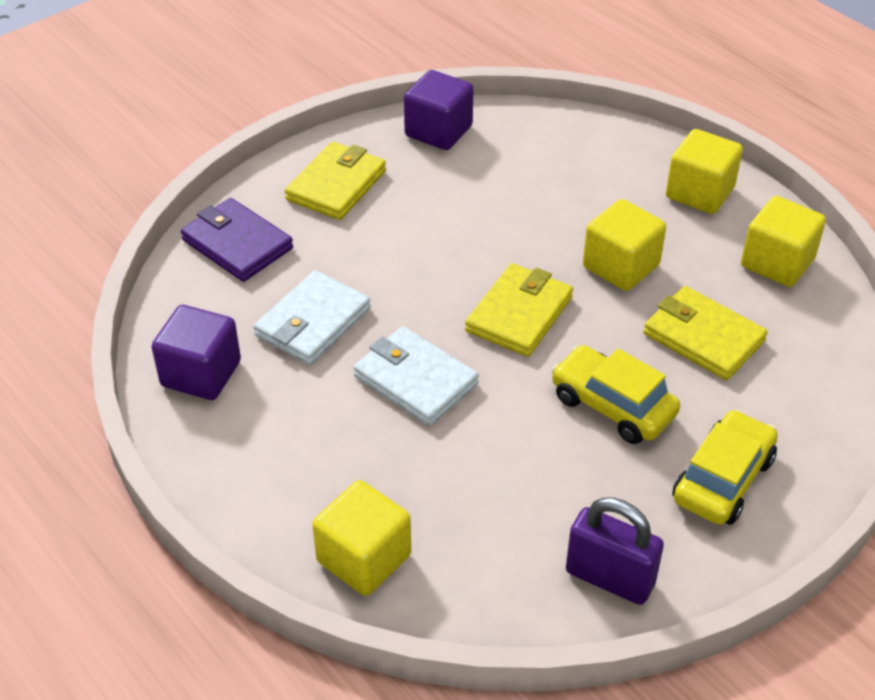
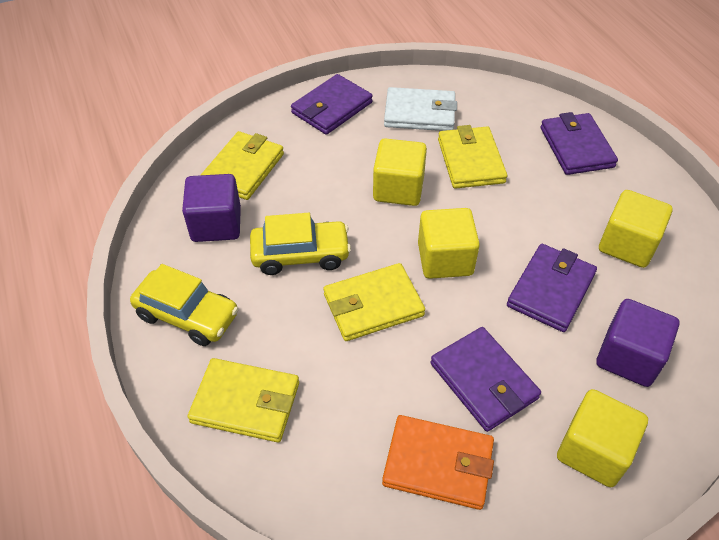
orange wallet: 0 -> 1
purple padlock: 1 -> 0
purple wallet: 1 -> 4
white wallet: 2 -> 1
yellow wallet: 3 -> 4

